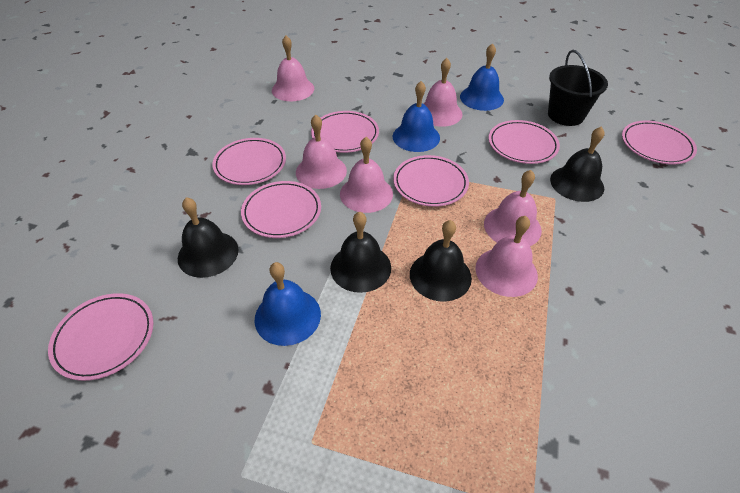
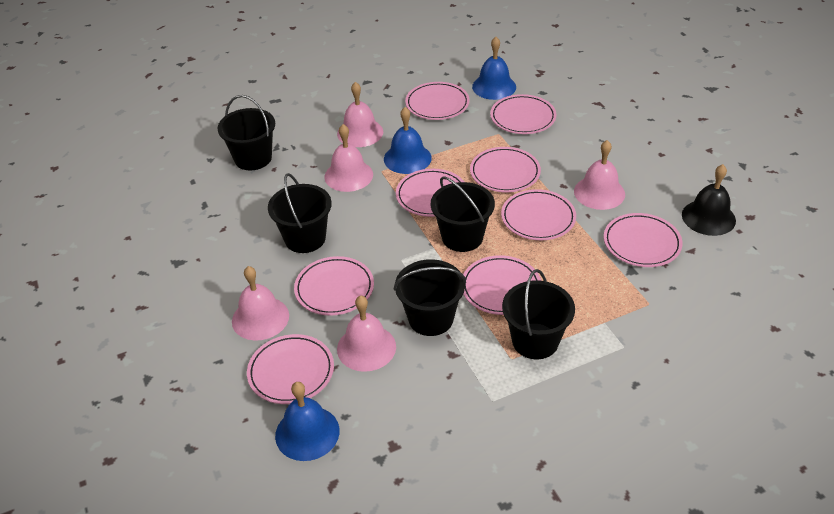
black bell: 4 -> 1
black bucket: 1 -> 5
pink bell: 6 -> 5
pink plate: 7 -> 9

